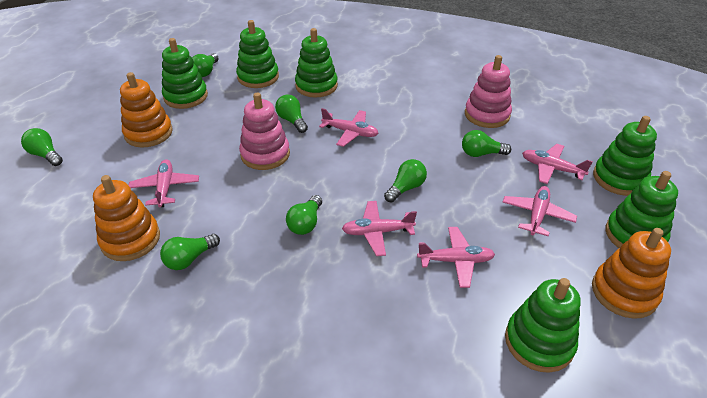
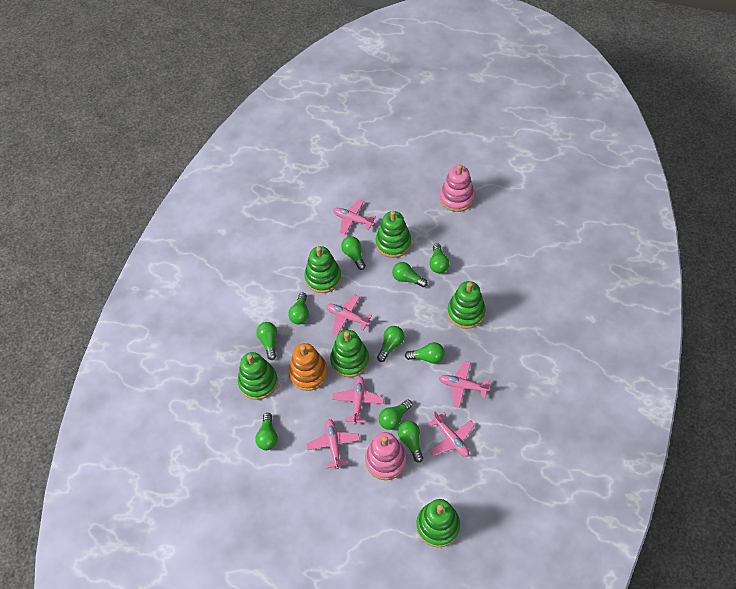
green light bulb: 7 -> 10
orange stacking toy: 3 -> 1

